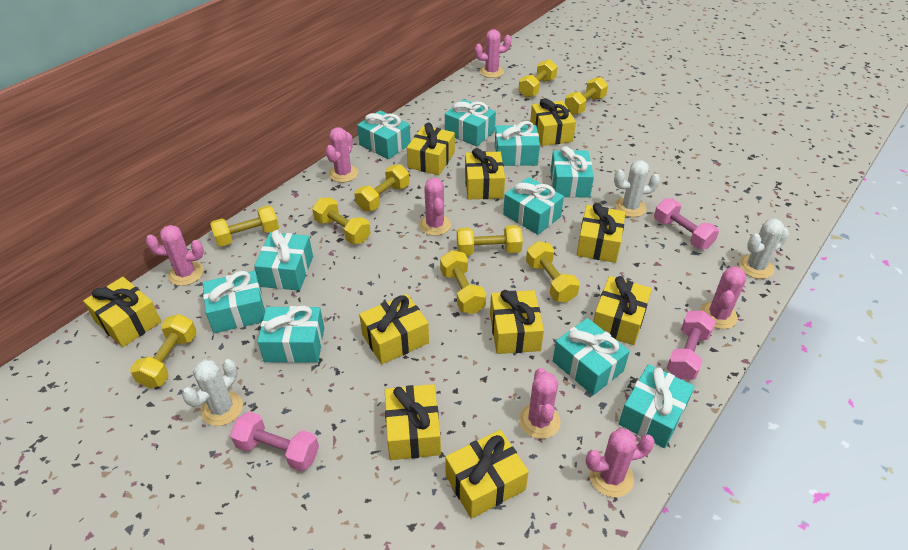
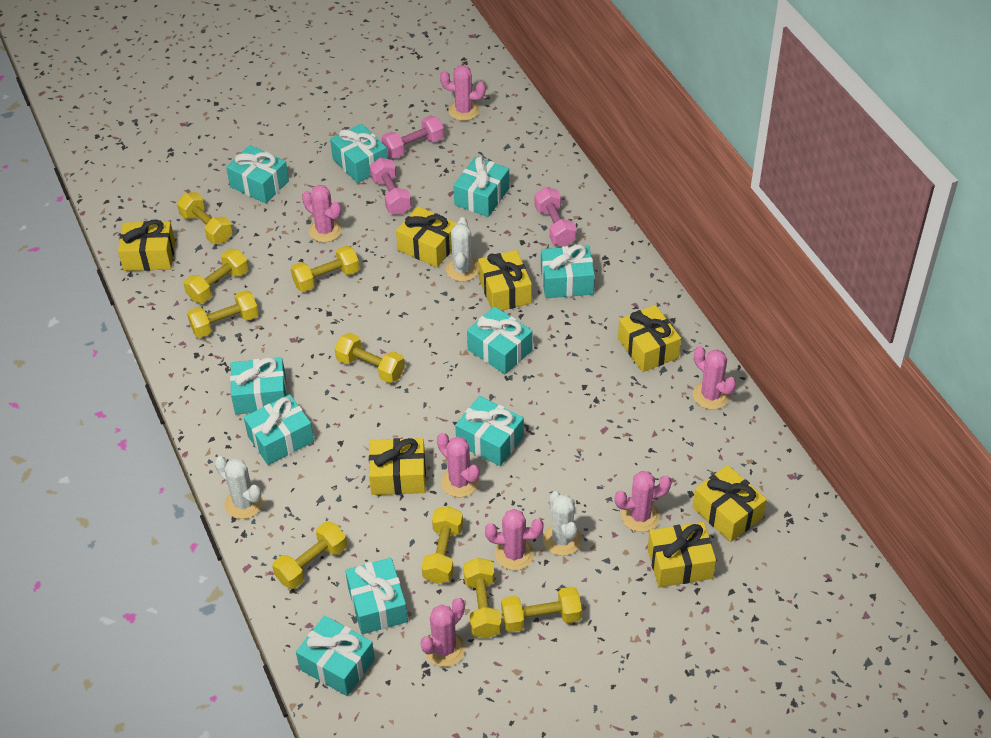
yellow gift: 10 -> 7

